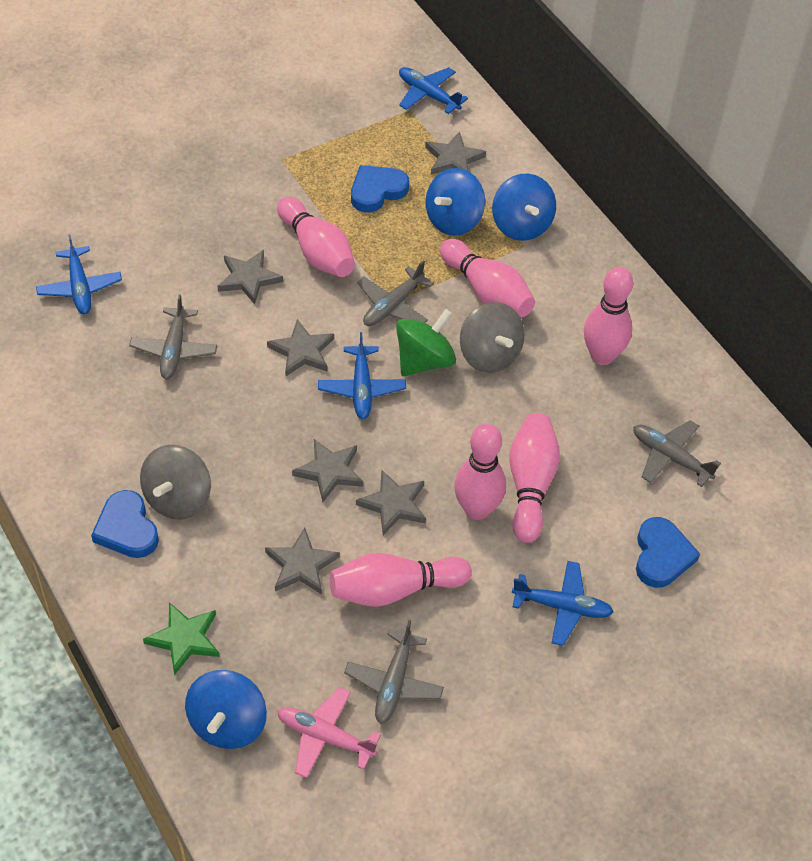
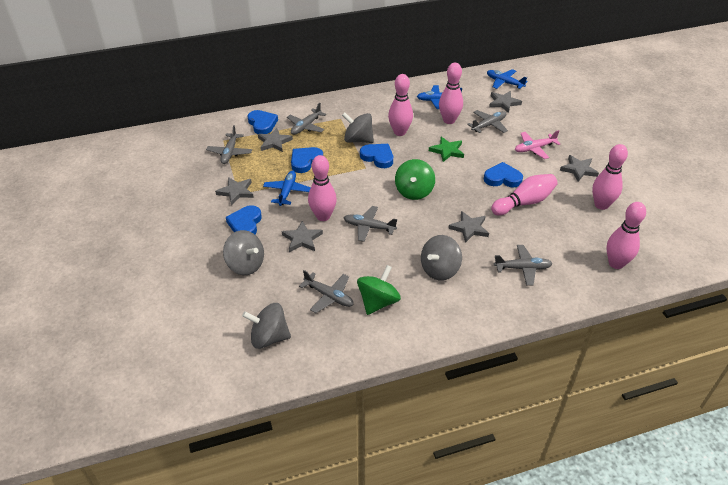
blue heart: 3 -> 5
blue plane: 4 -> 3
blue spinning top: 3 -> 0
green spinning top: 1 -> 2
grey plane: 4 -> 6
grey spinning top: 2 -> 4

